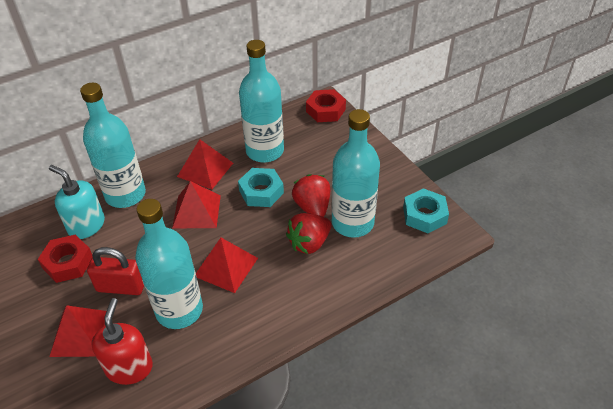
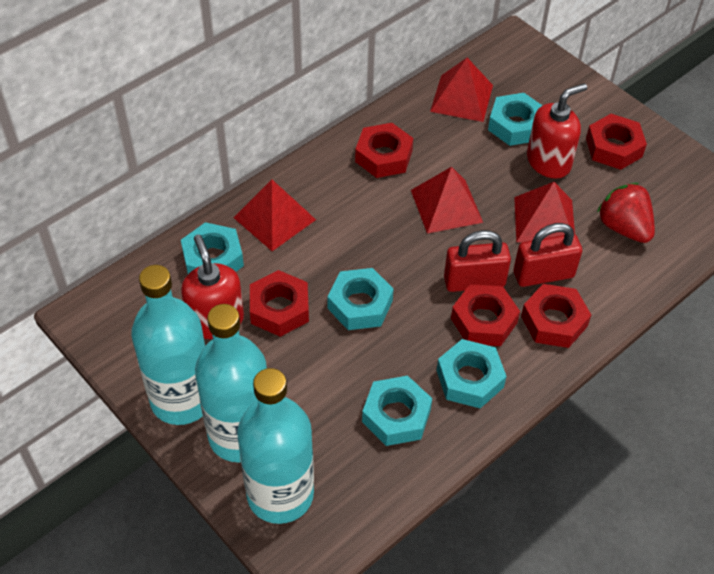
red nut: 2 -> 5
red padlock: 1 -> 2
red soap dispenser: 1 -> 2
red strawberry: 2 -> 1
turquoise bottle: 4 -> 3
turquoise nut: 2 -> 5
turquoise soap dispenser: 1 -> 0

